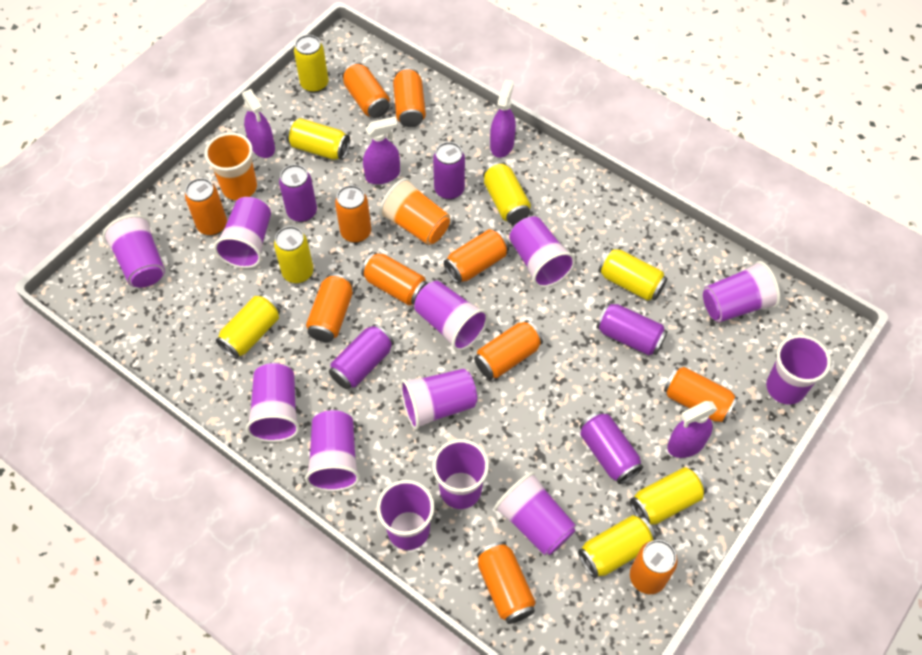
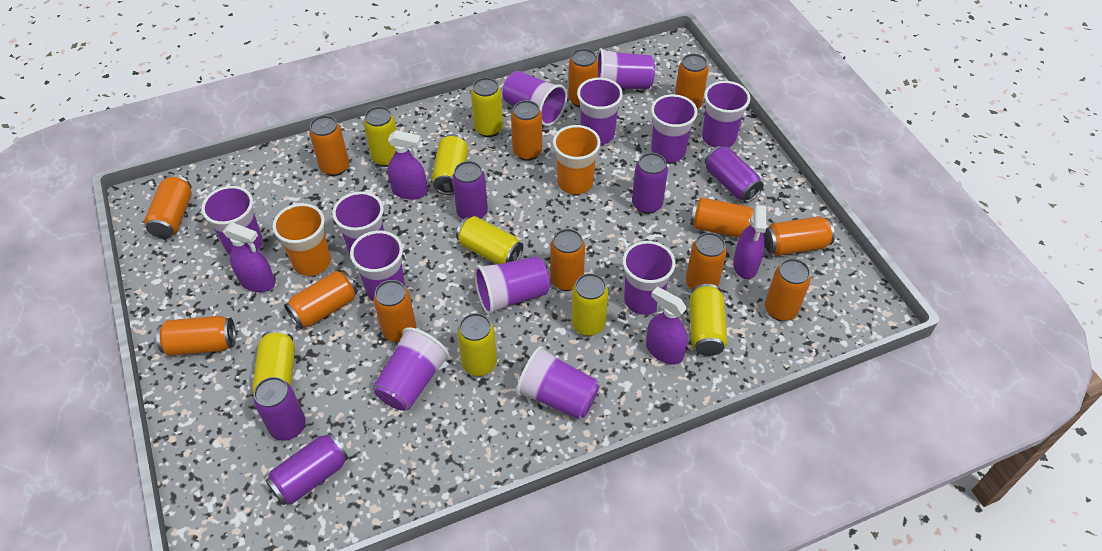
orange can: 11 -> 13

